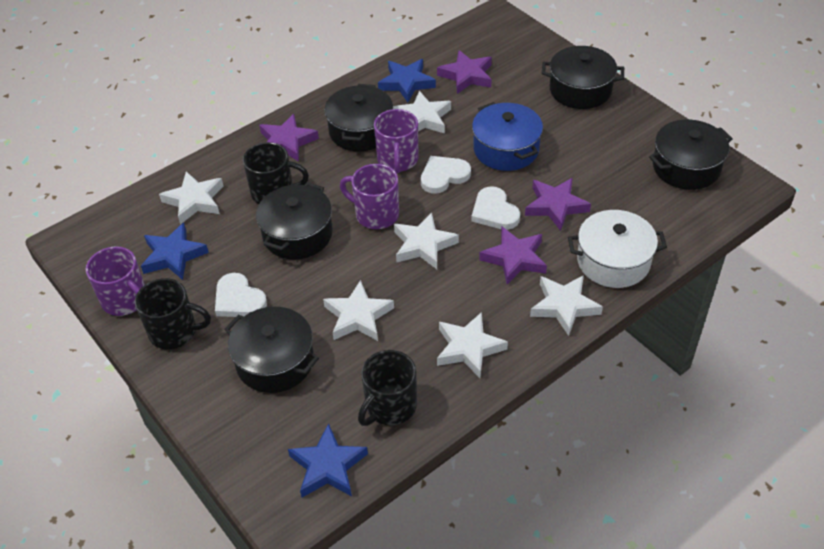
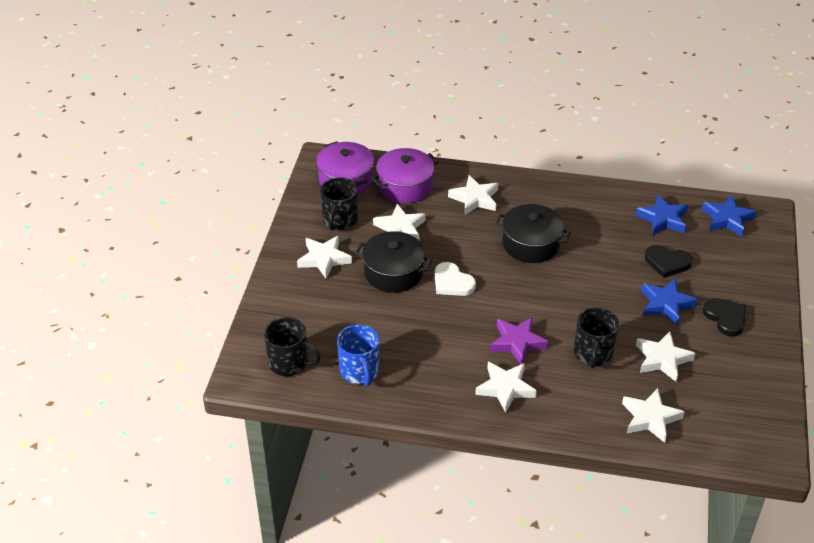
black heart: 0 -> 2
black pot: 5 -> 2
blue mug: 0 -> 1
blue pot: 1 -> 0
purple mug: 3 -> 0
purple pot: 0 -> 2
purple star: 4 -> 1
white heart: 3 -> 1
white pot: 1 -> 0

